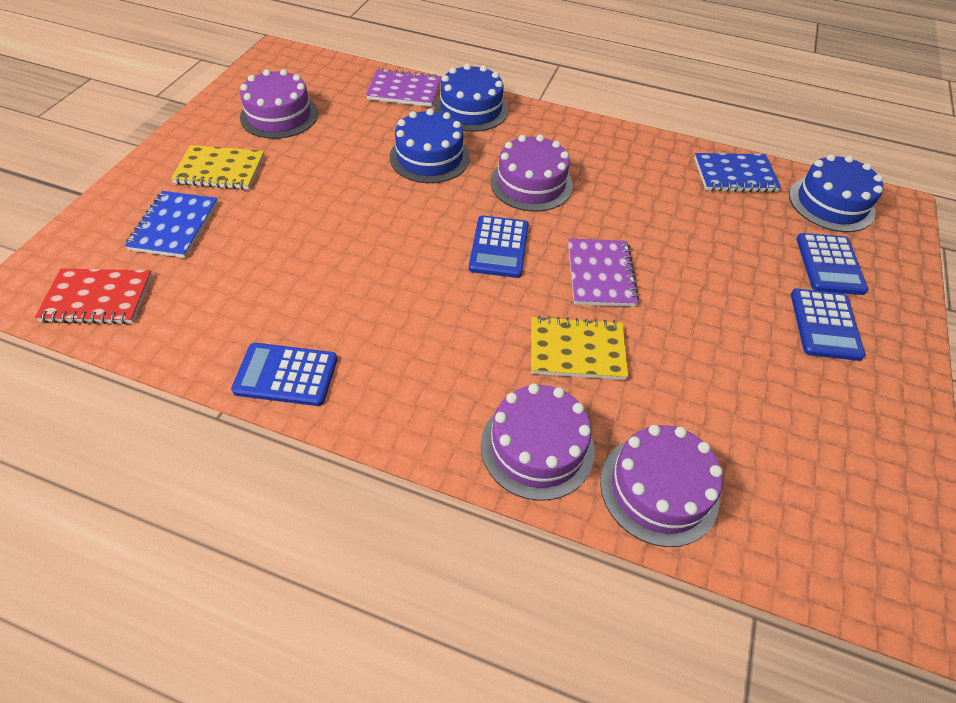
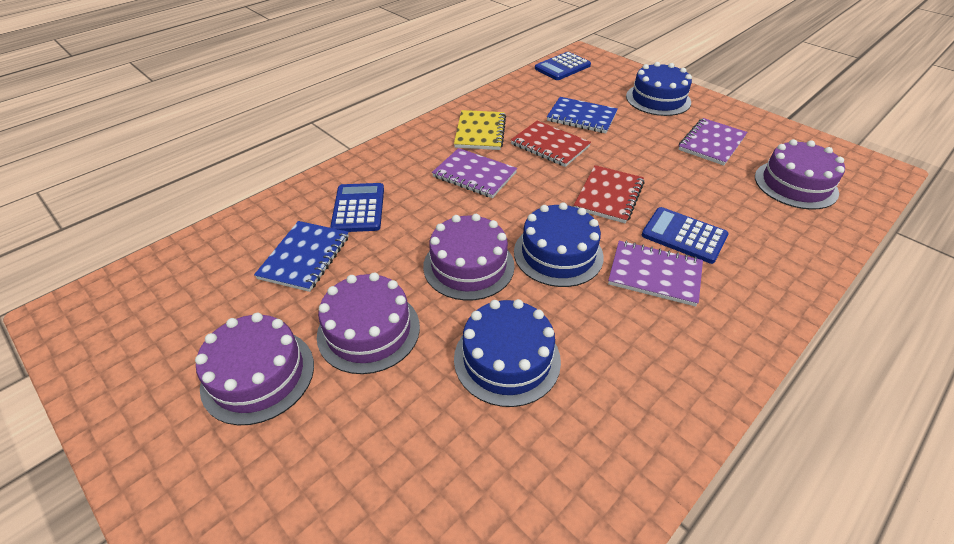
blue calculator: 4 -> 3
purple notebook: 2 -> 3
red notebook: 1 -> 2
yellow notebook: 2 -> 1

